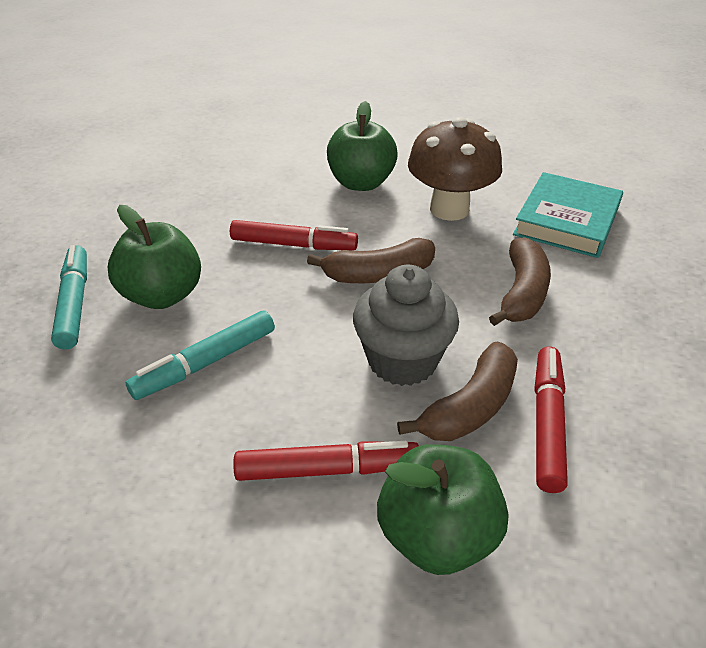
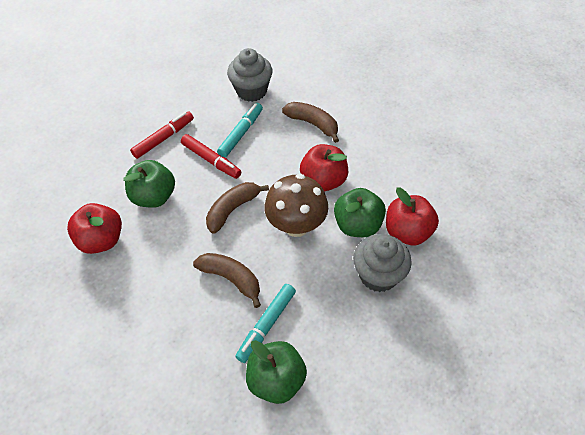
grey cupcake: 1 -> 2
red apple: 0 -> 3
red marker: 3 -> 2
turquoise book: 1 -> 0

